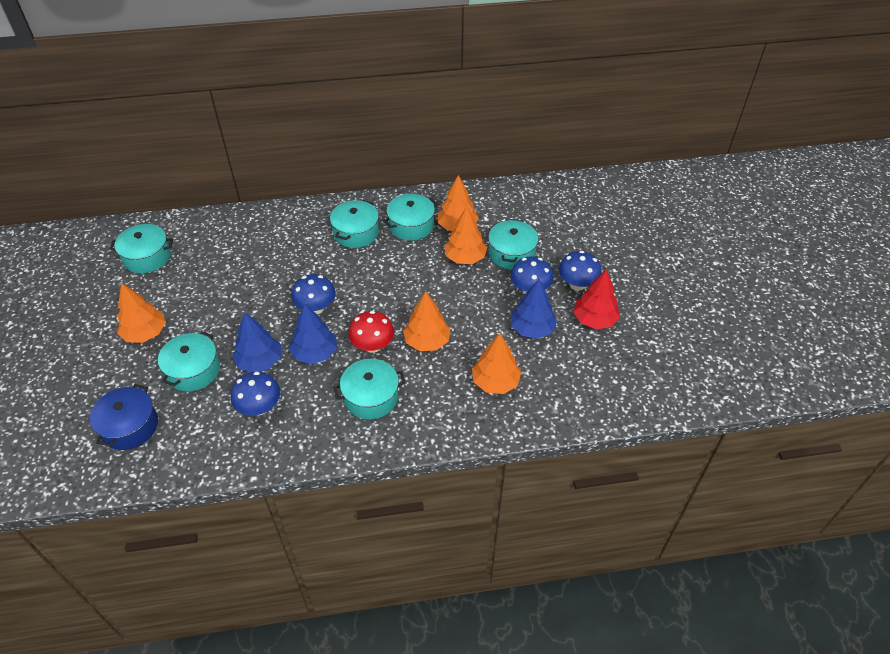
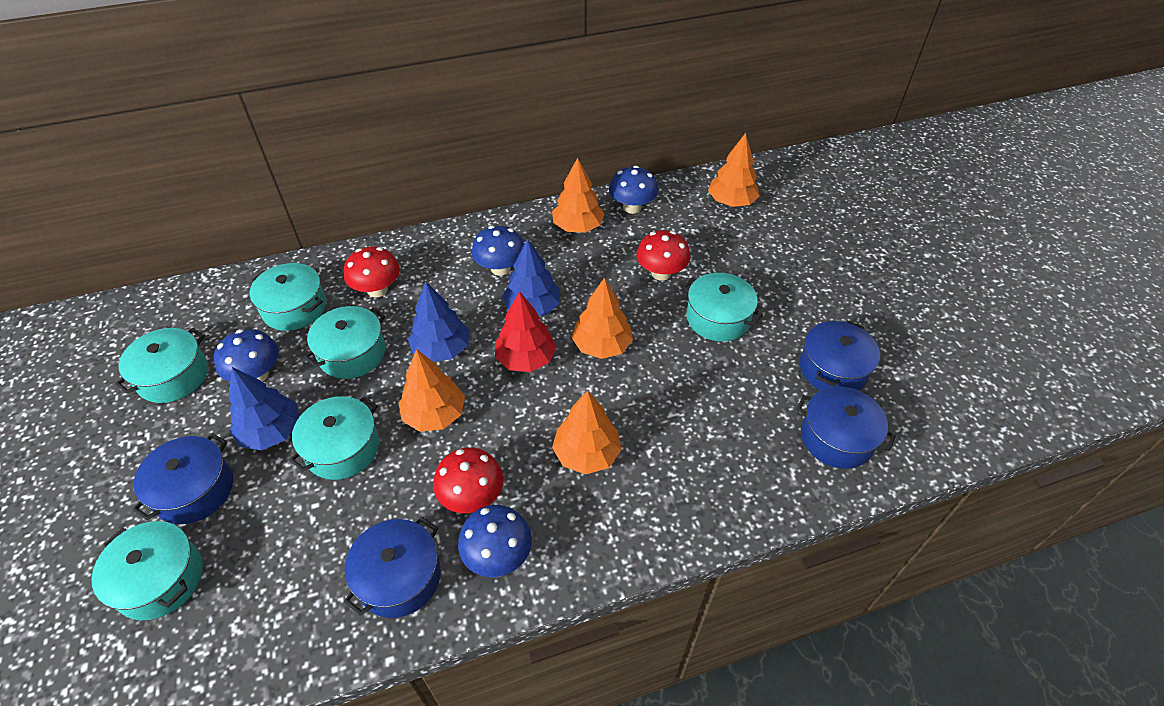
blue pot: 1 -> 4
red mushroom: 1 -> 3

